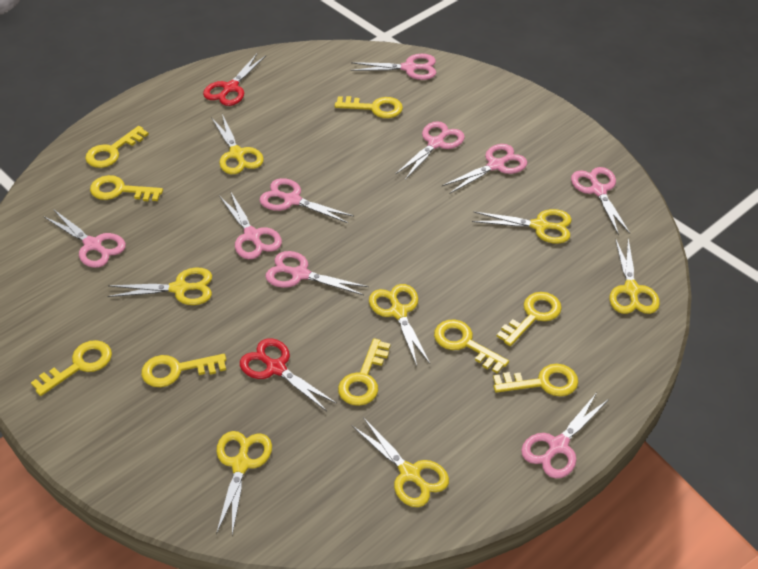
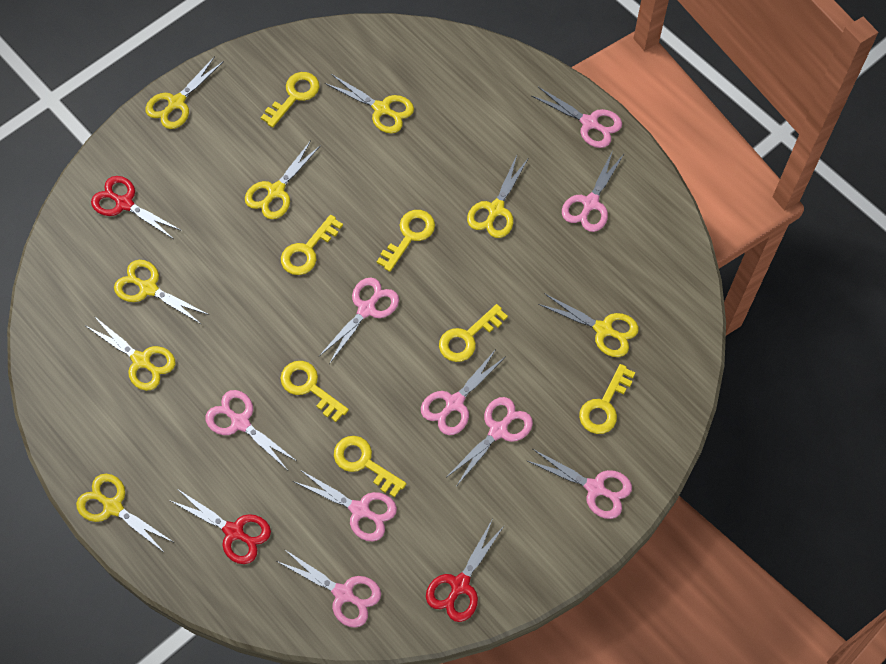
red scissors: 2 -> 3
yellow key: 9 -> 7
yellow scissors: 7 -> 8

